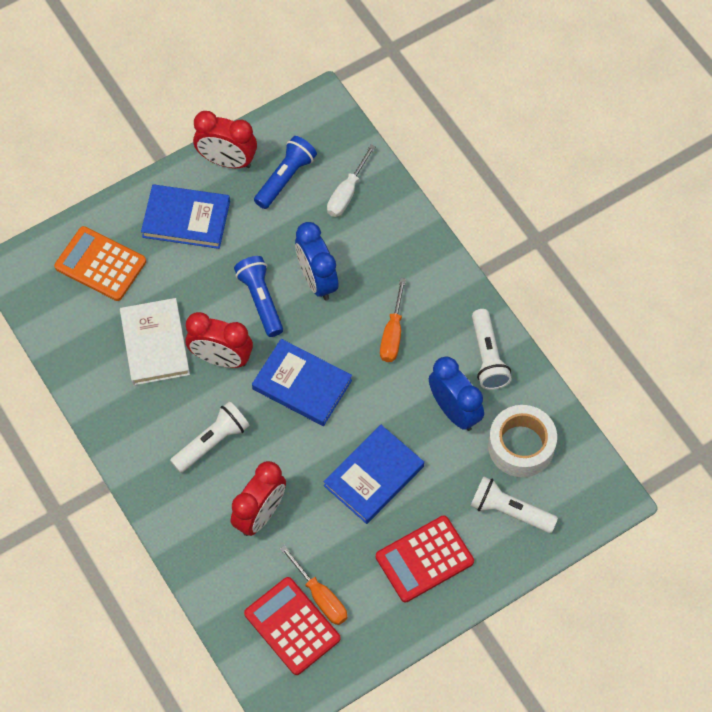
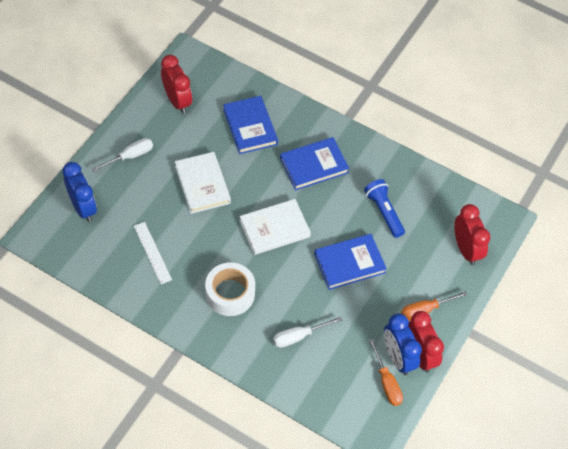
blue flashlight: 2 -> 1
orange calculator: 1 -> 0
red calculator: 2 -> 0
white book: 1 -> 2
white flashlight: 3 -> 0
white ruler: 0 -> 1
white screwdriver: 1 -> 2

